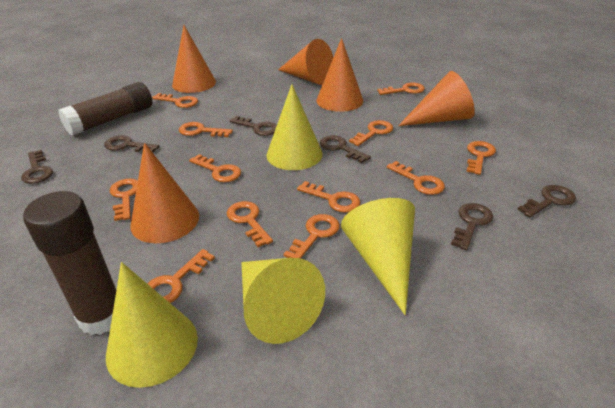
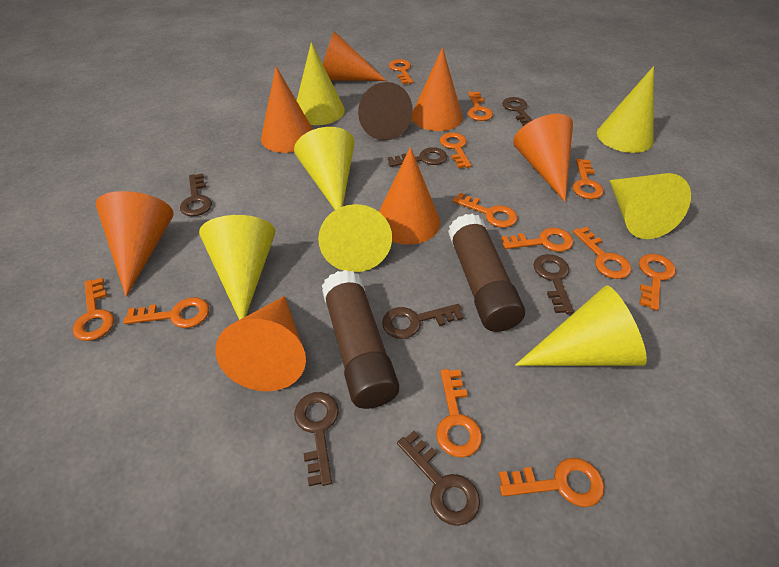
brown cone: 0 -> 1
brown key: 6 -> 7
orange cone: 5 -> 7
yellow cone: 4 -> 7

